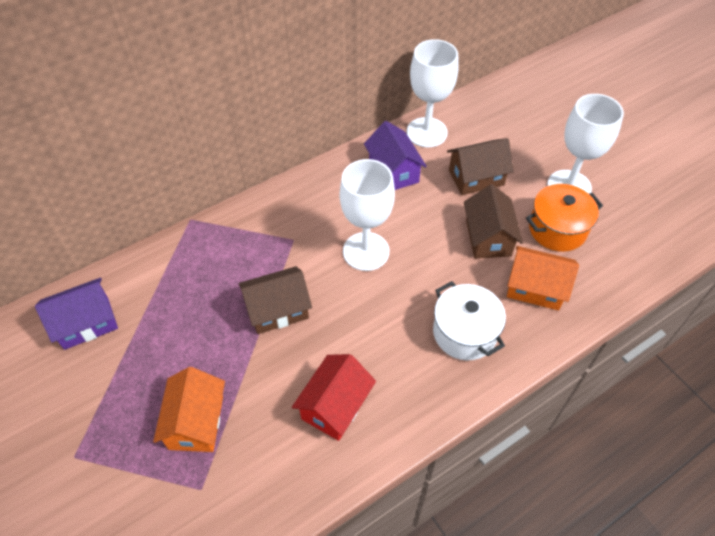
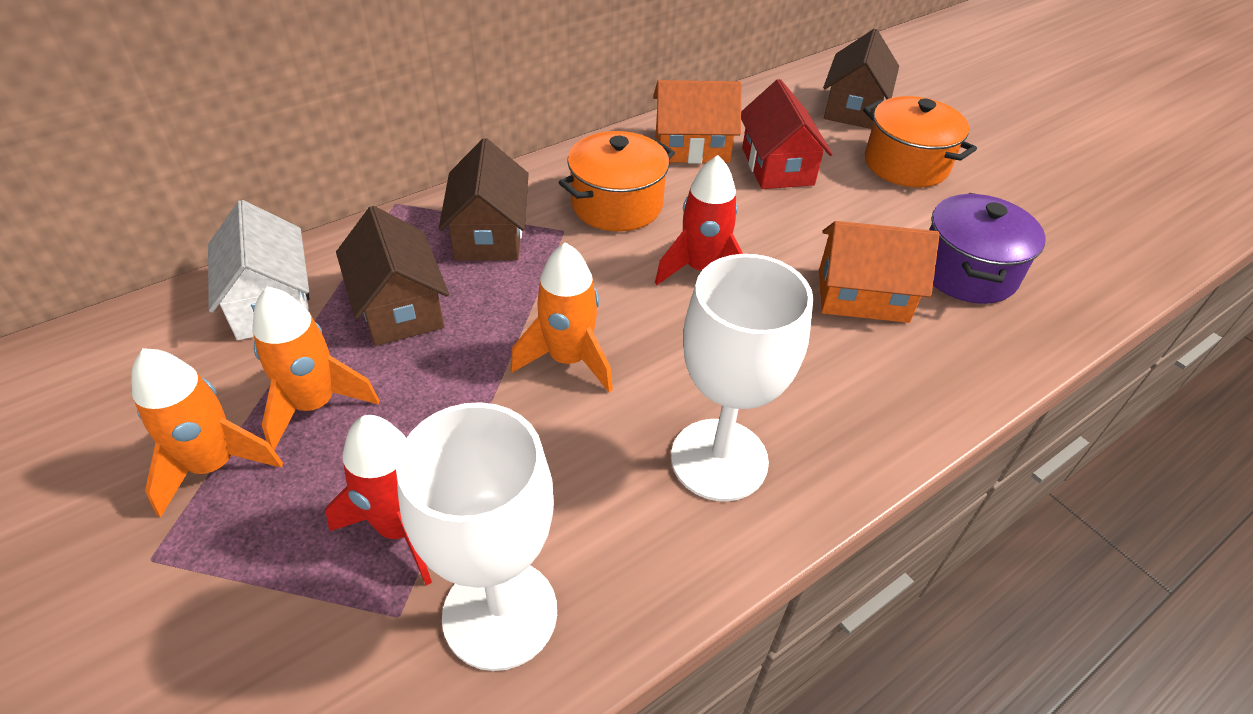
orange pot: 1 -> 2
orange rocket: 0 -> 3
purple house: 2 -> 0
purple pot: 0 -> 1
red rocket: 0 -> 2
white goblet: 3 -> 2
white house: 0 -> 1
white pot: 1 -> 0

